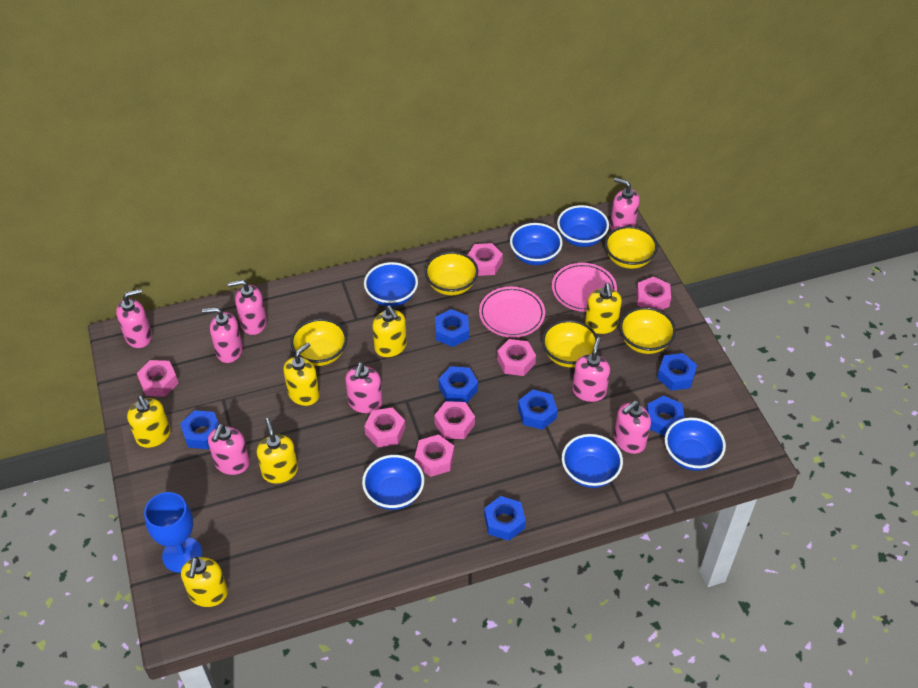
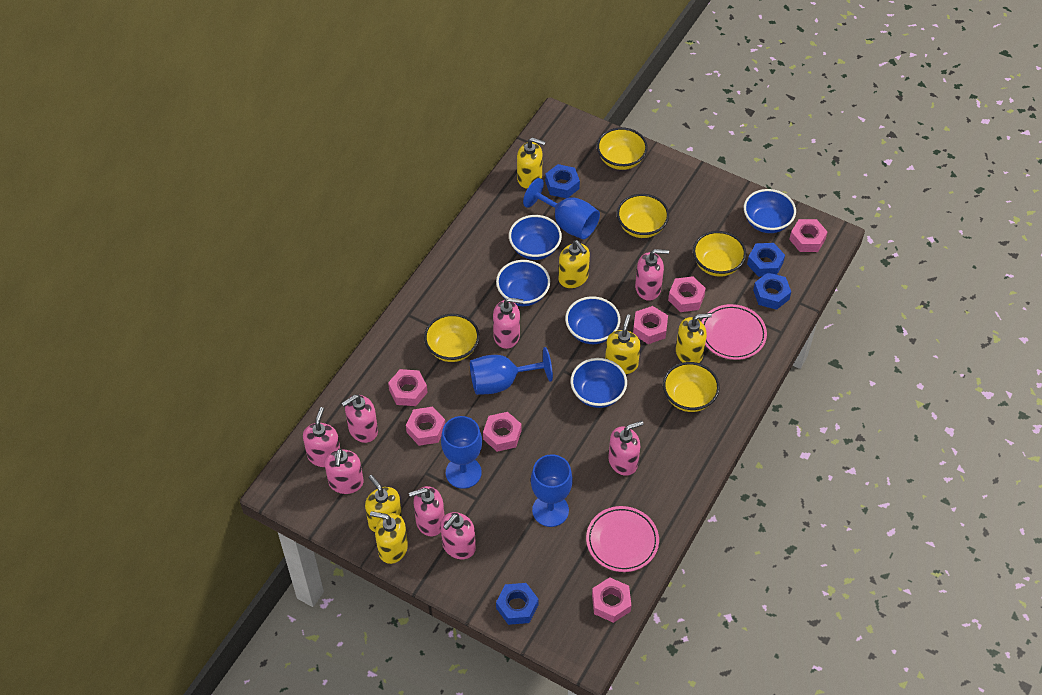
blue bowl: 6 -> 5
blue goblet: 1 -> 4
blue nut: 7 -> 4

